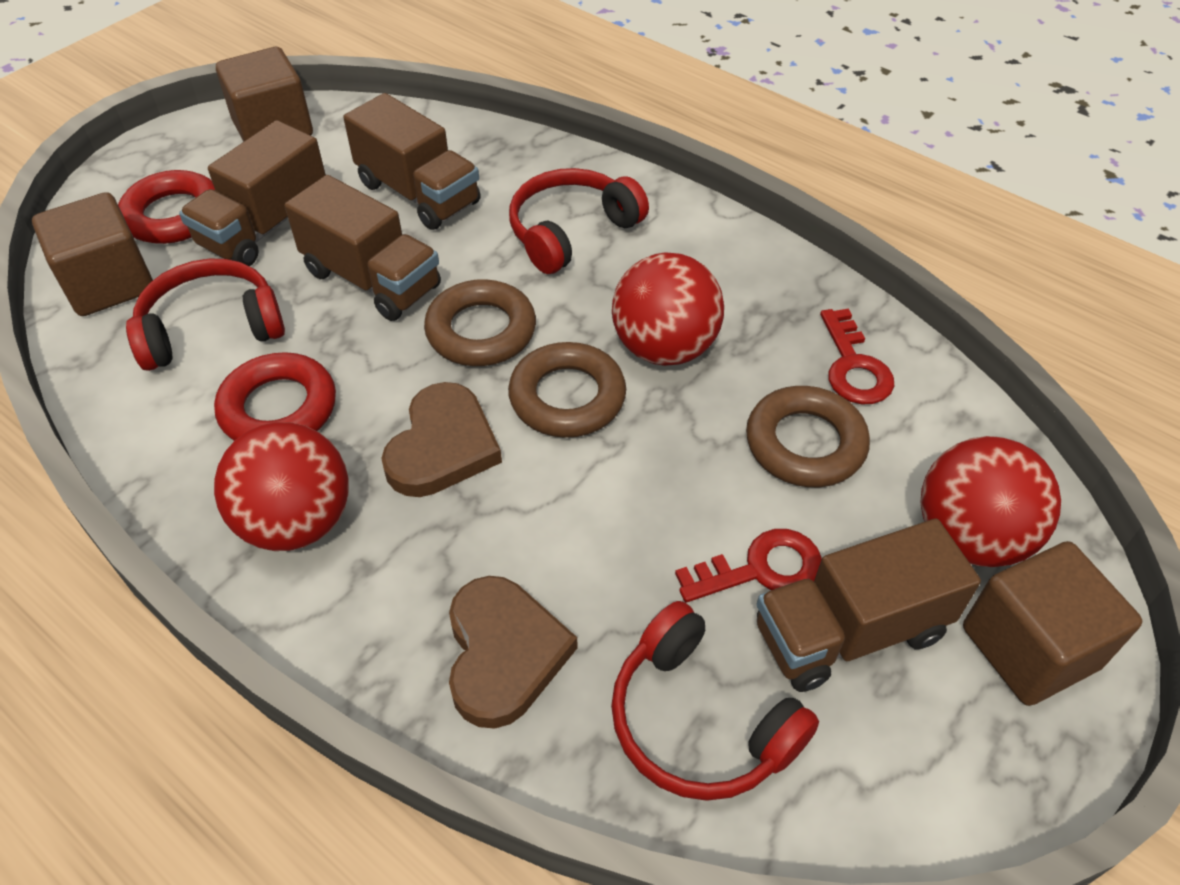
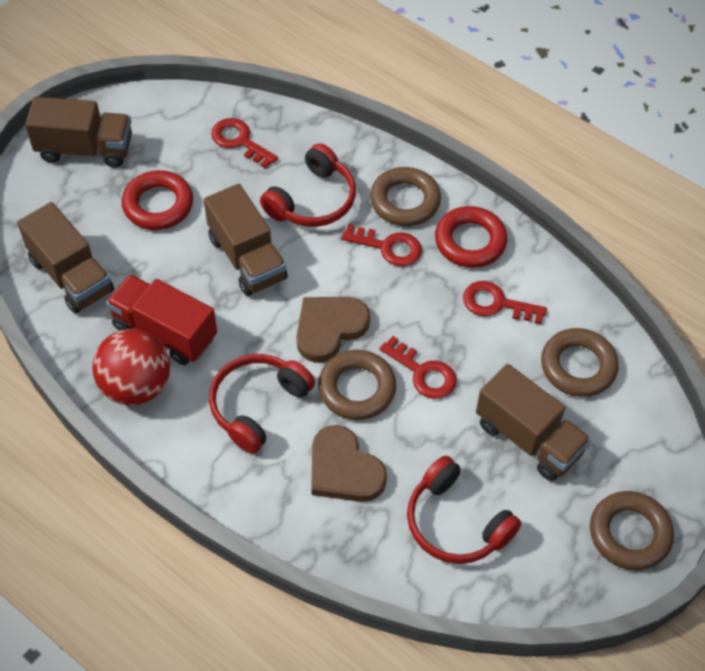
brown cube: 3 -> 0
brown ring: 3 -> 4
red ball: 3 -> 1
red key: 2 -> 4
red truck: 0 -> 1

